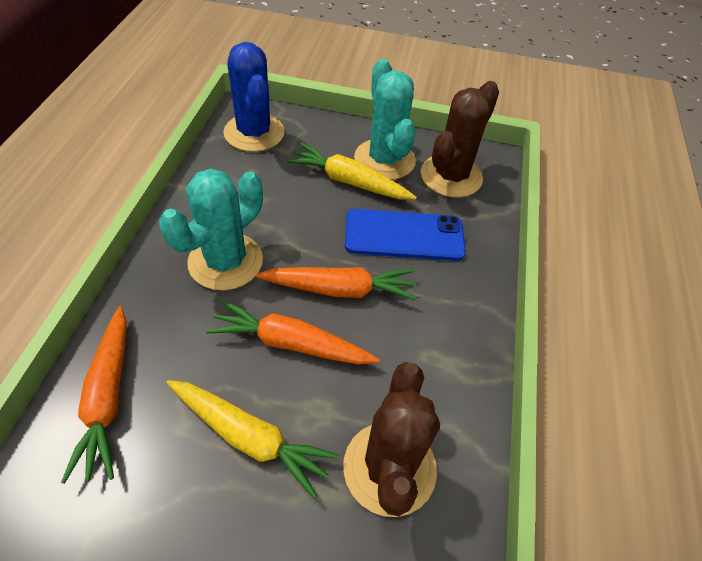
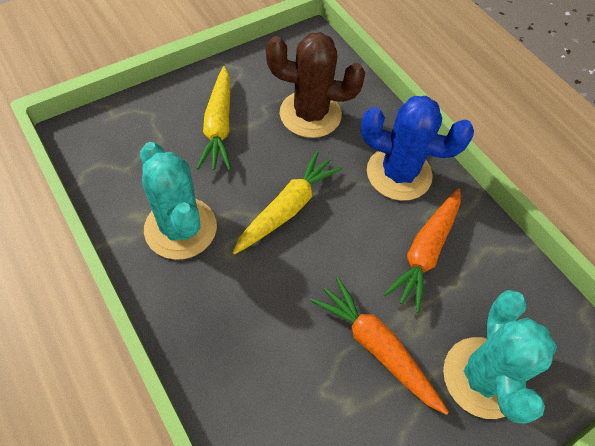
blue phone: 1 -> 0
brown cactus: 2 -> 1
orange carrot: 3 -> 2

